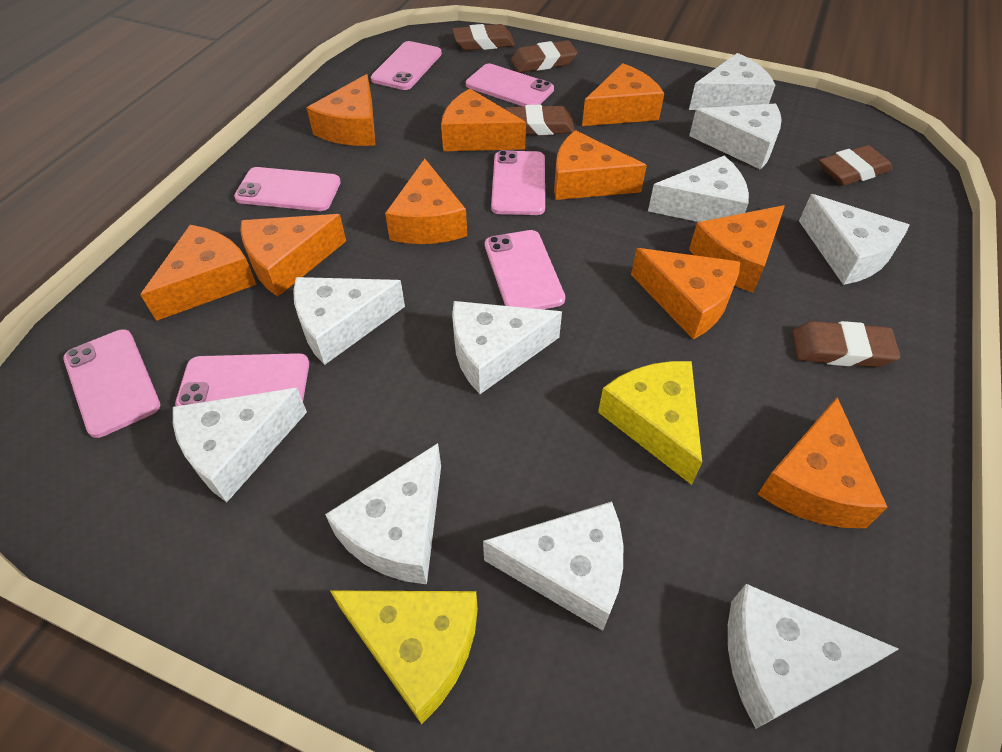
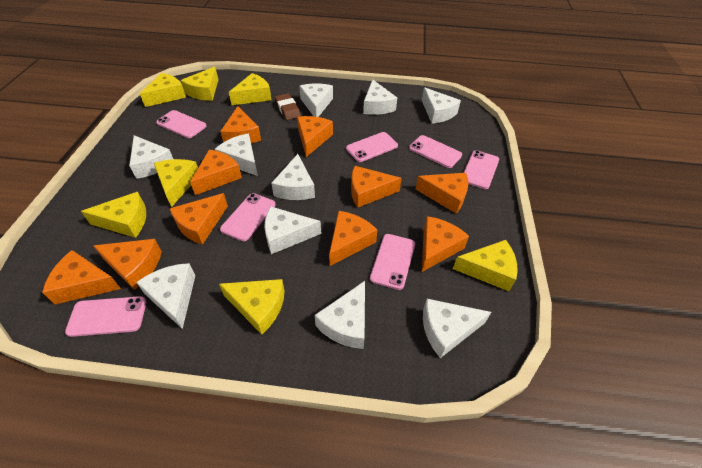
brown eraser: 5 -> 1
yellow cheese: 2 -> 7

